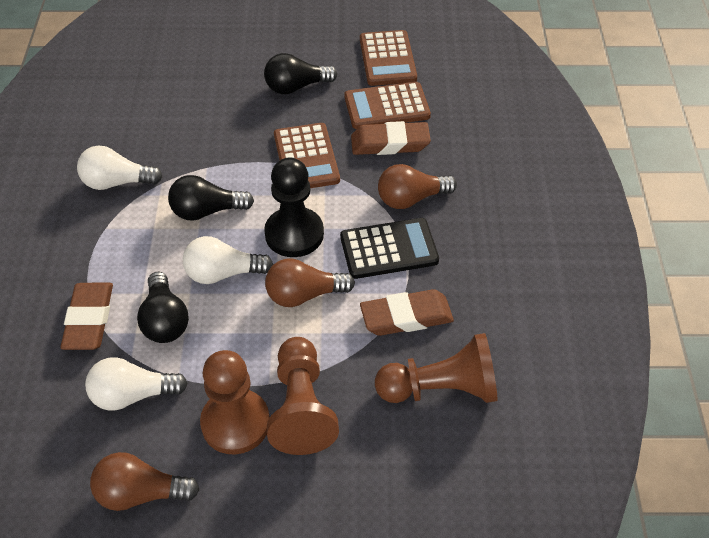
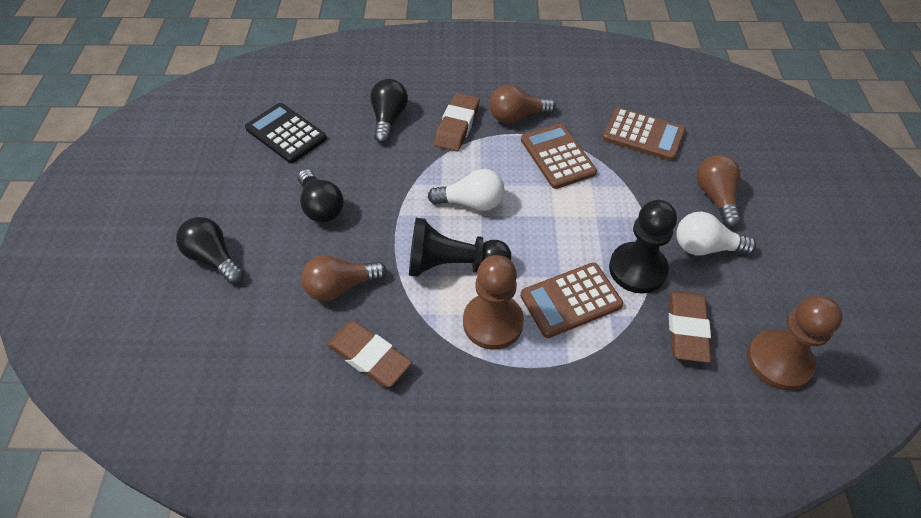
black pawn: 1 -> 2
brown pawn: 3 -> 2
white light bulb: 3 -> 2

